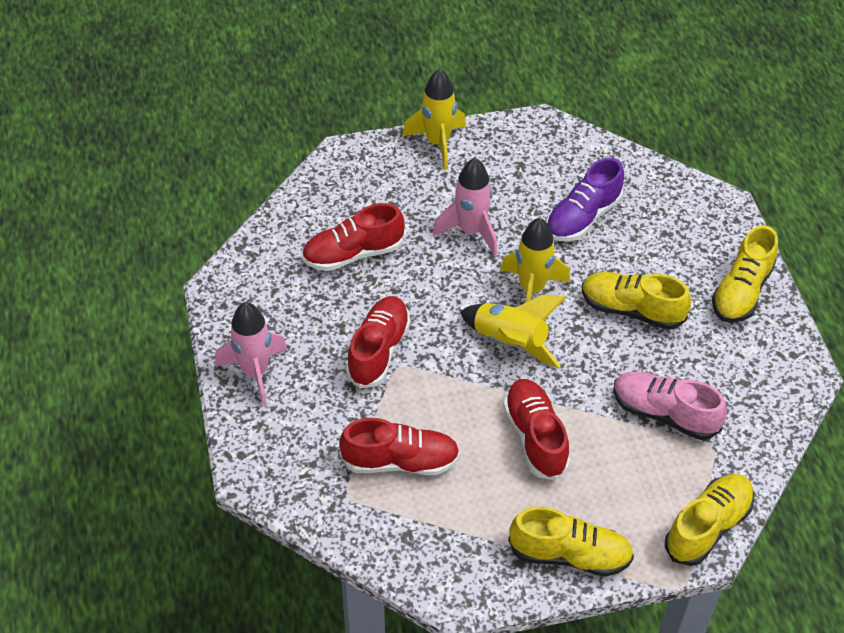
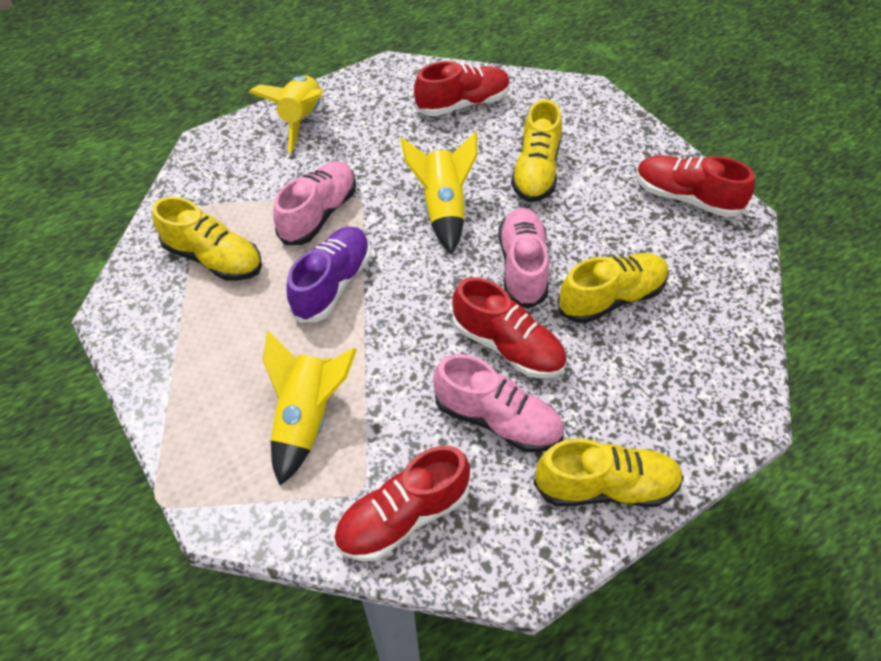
pink rocket: 2 -> 0
pink shoe: 1 -> 3

